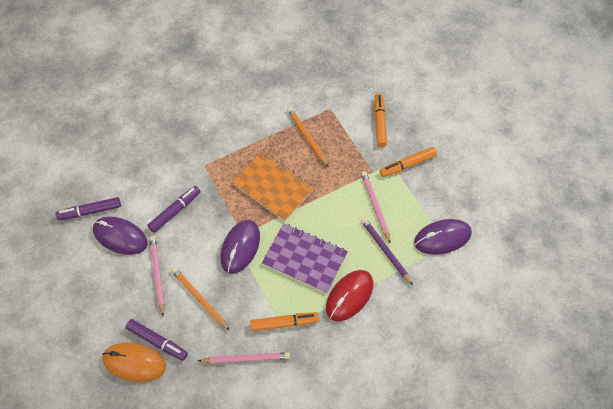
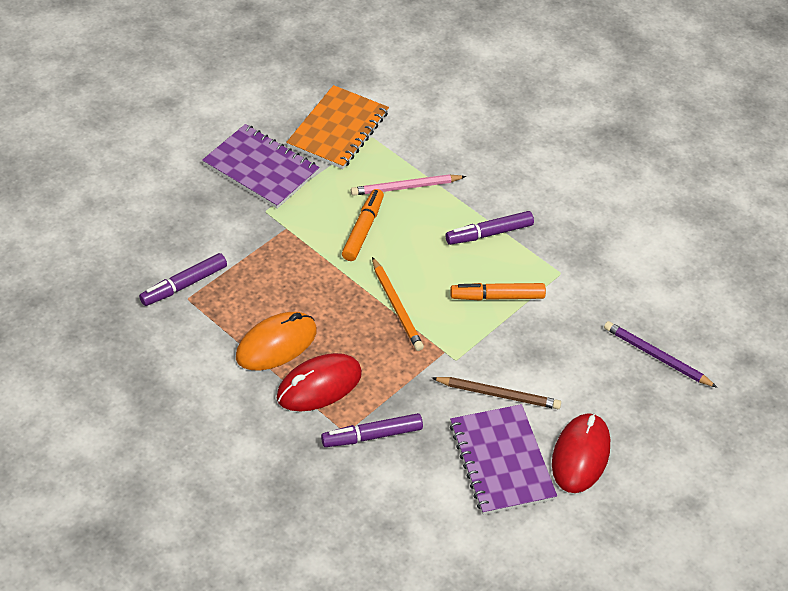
brown pencil: 0 -> 1
orange marker: 3 -> 2
orange pencil: 2 -> 1
pink pencil: 3 -> 1
purple mouse: 3 -> 0
purple notebook: 1 -> 2
red mouse: 1 -> 2

